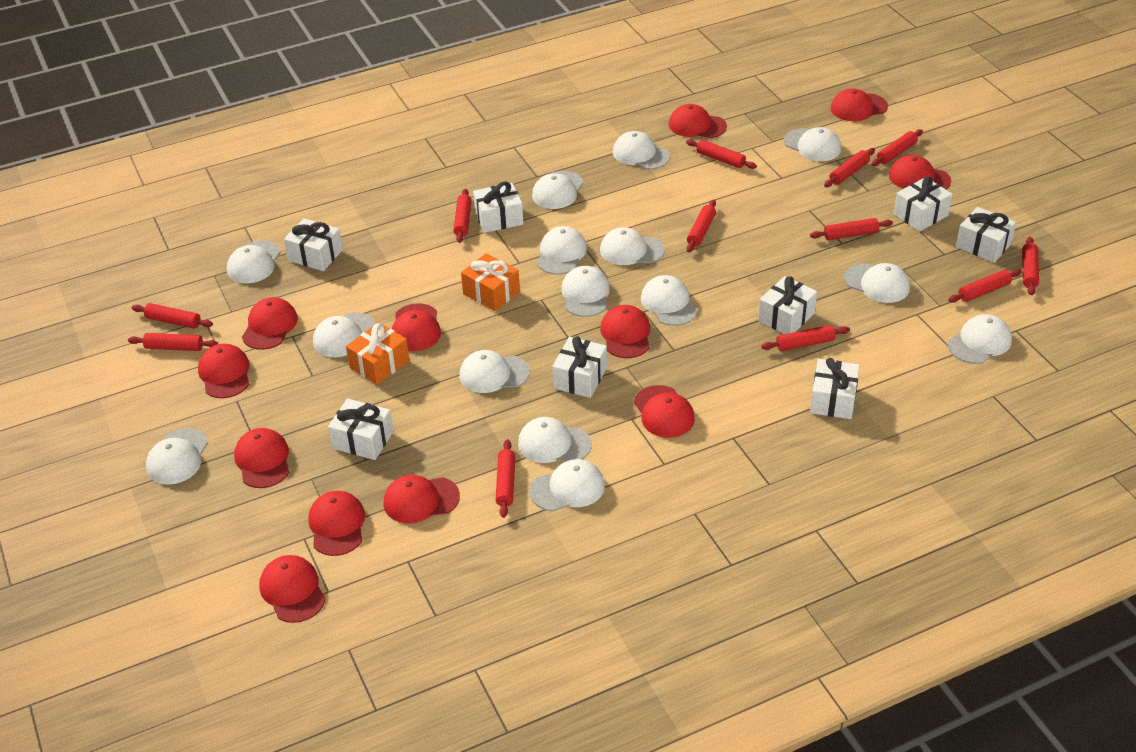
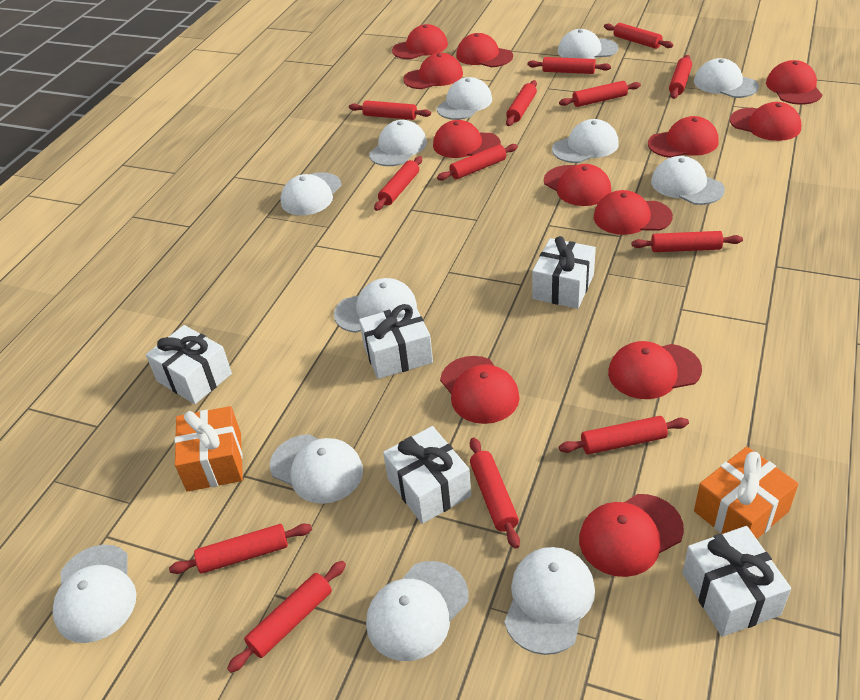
red rolling pin: 12 -> 13
white cap: 15 -> 12
white gift: 8 -> 5

